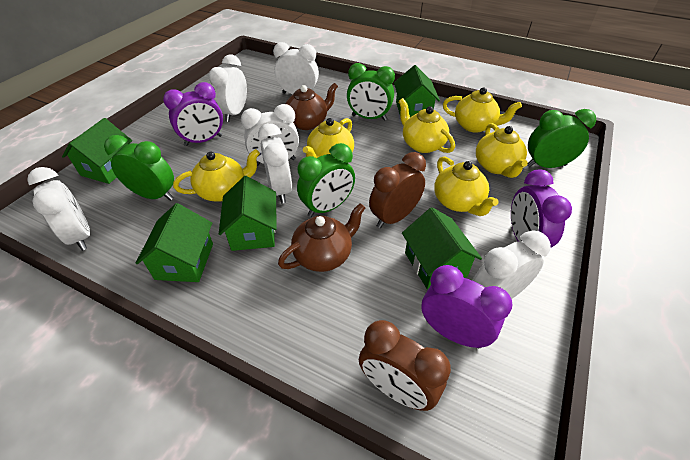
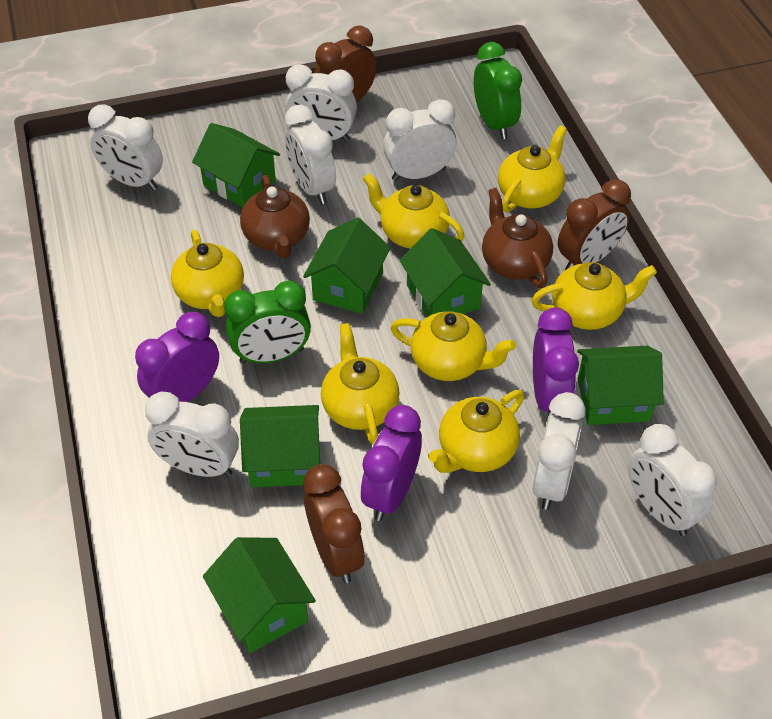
brown clock: 2 -> 3
green clock: 4 -> 2
green house: 5 -> 6
white clock: 6 -> 7
yellow teapot: 6 -> 7

